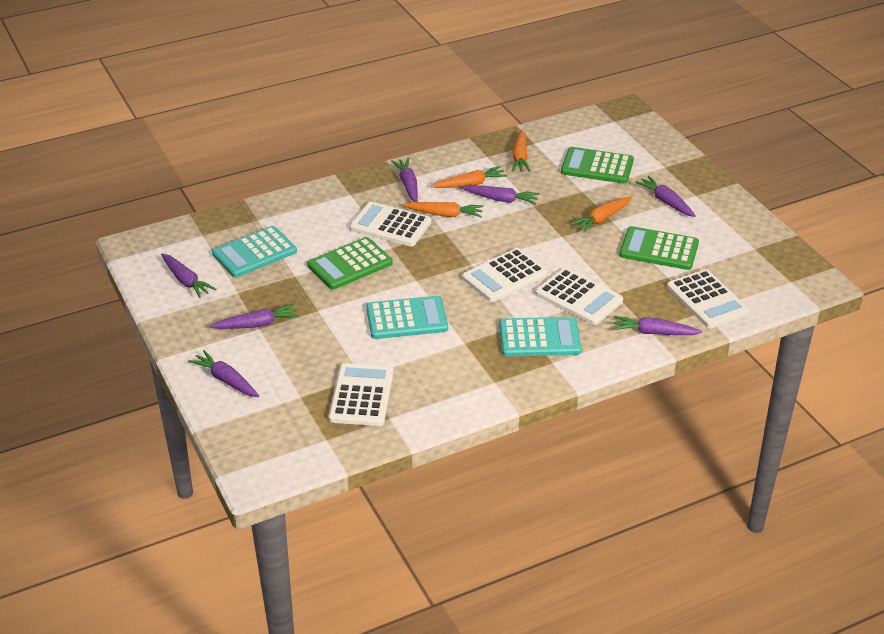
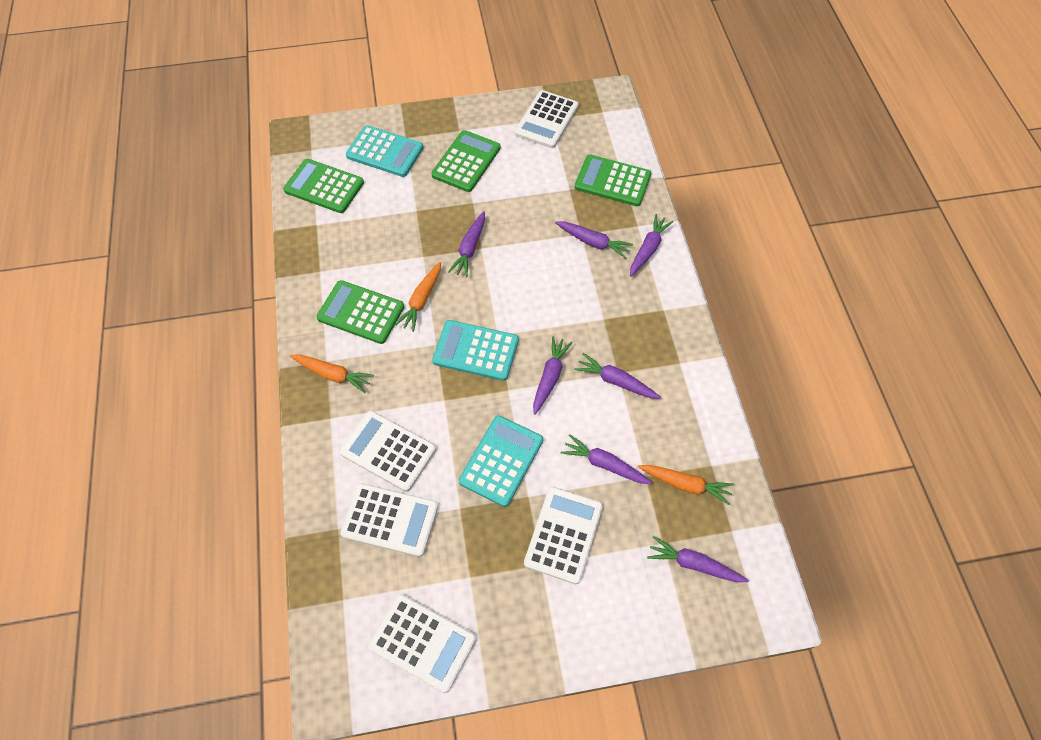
green calculator: 3 -> 4
orange carrot: 4 -> 3

